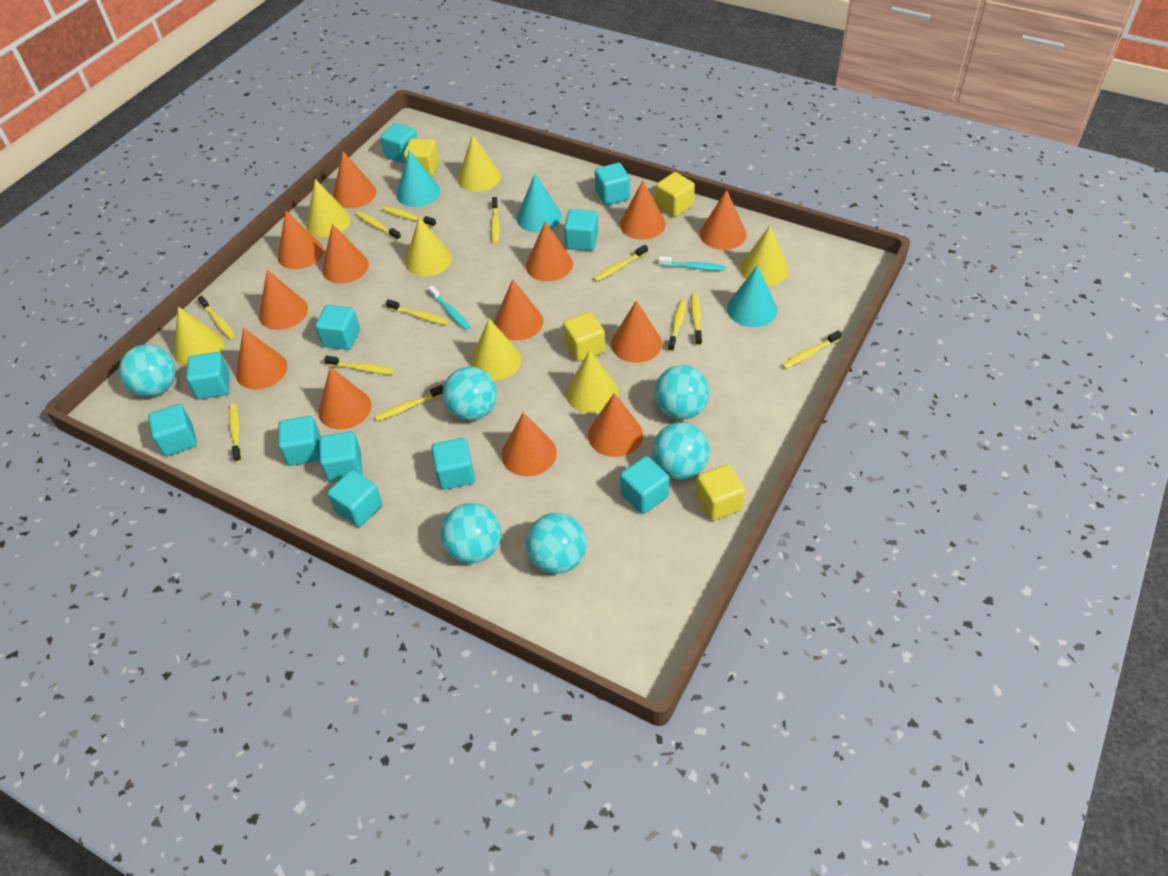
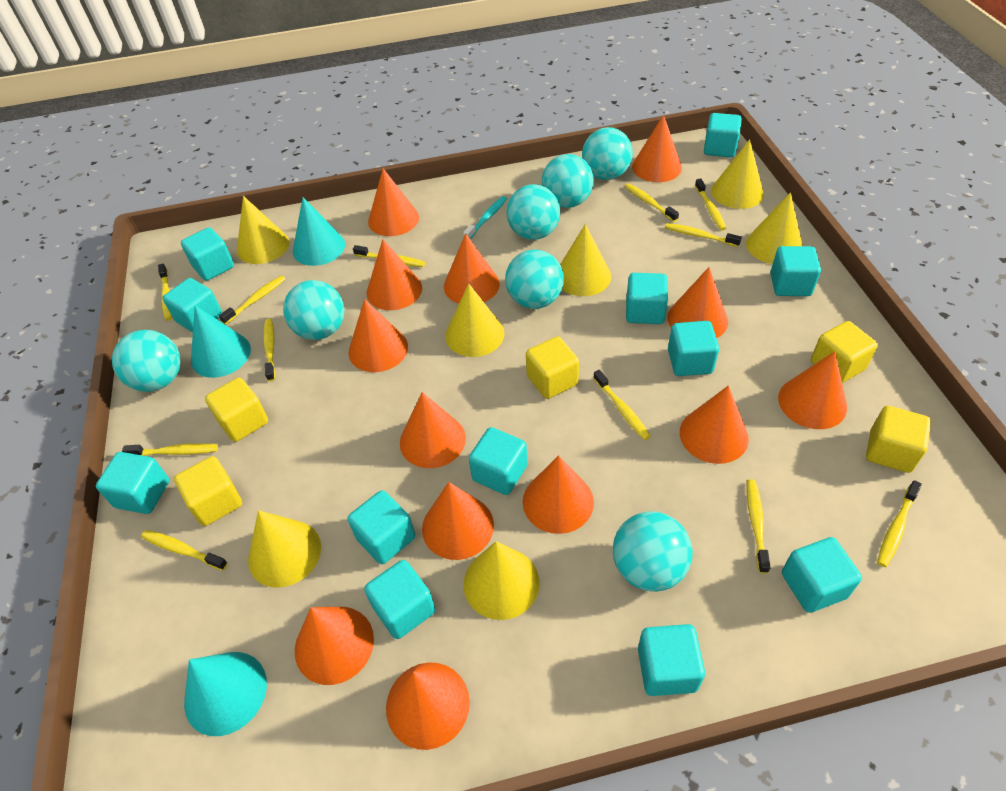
turquoise ball: 6 -> 7
turquoise cube: 11 -> 12
turquoise toothbrush: 2 -> 1
yellow cube: 4 -> 5

